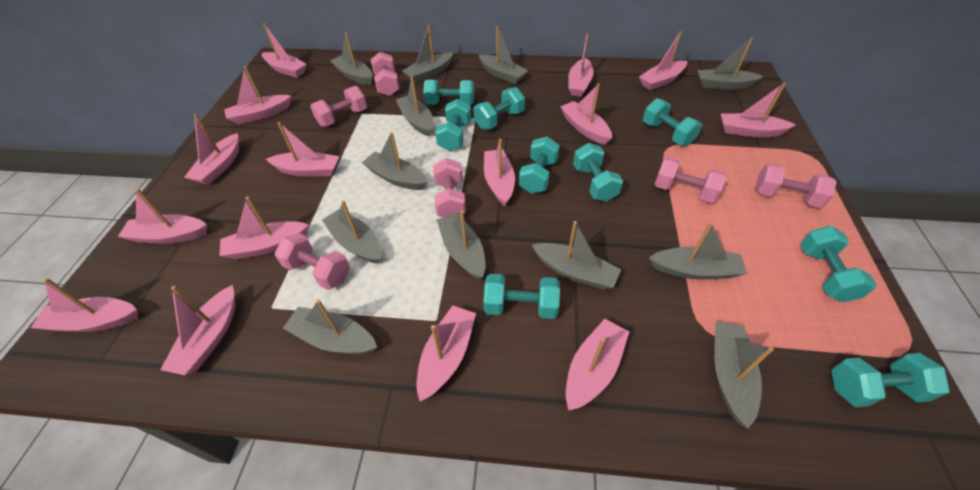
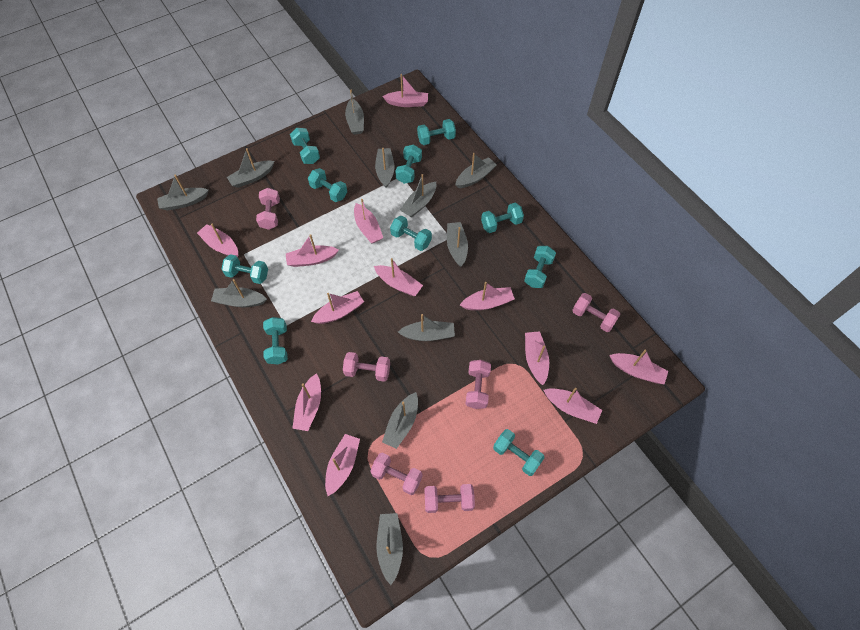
grey boat: 12 -> 11
pink boat: 15 -> 12
turquoise dumbbell: 9 -> 10

